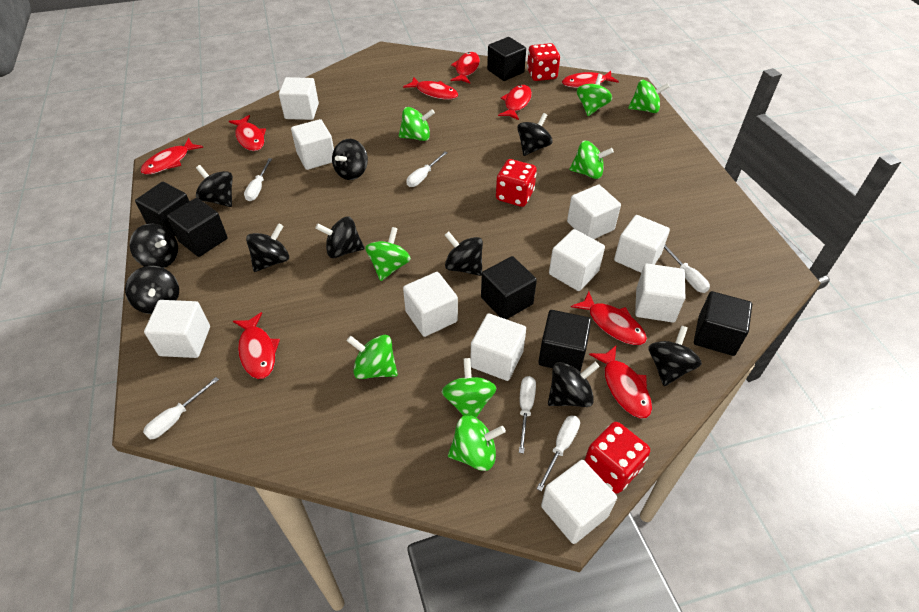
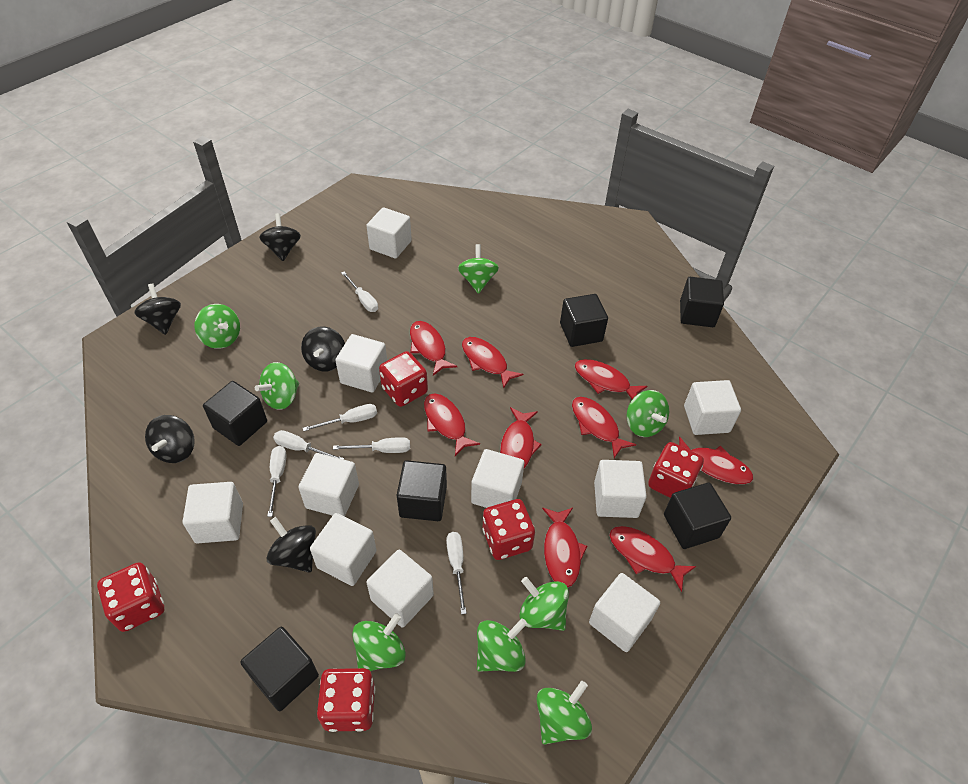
black spinning top: 10 -> 5
red dice: 3 -> 5

